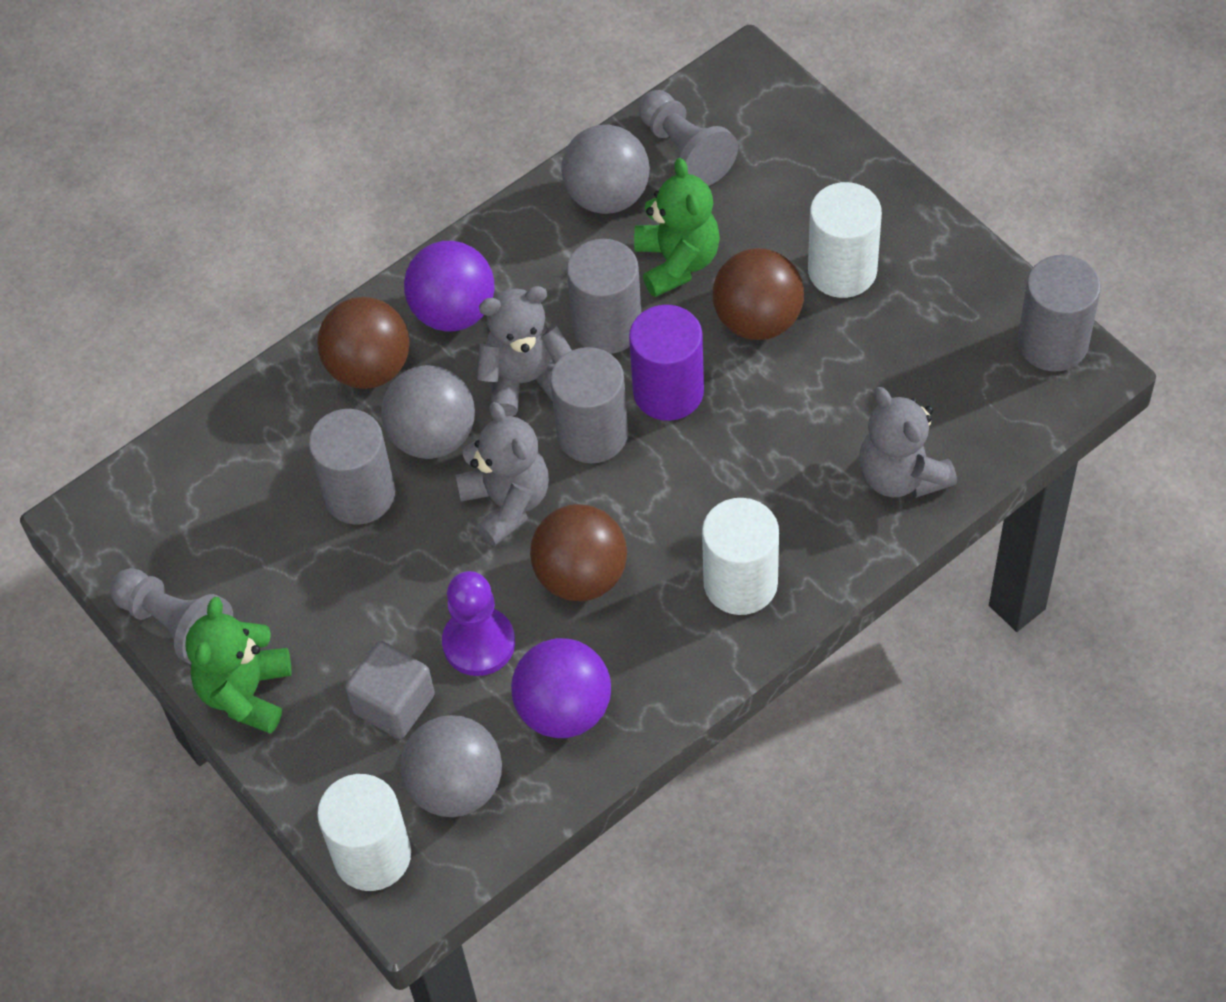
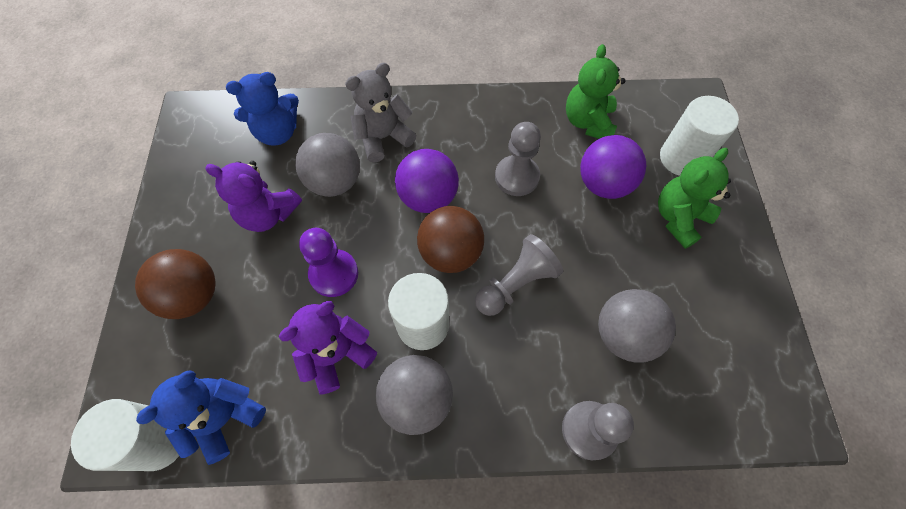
blue teddy bear: 0 -> 2
brown ball: 3 -> 2
grey cube: 1 -> 0
grey cylinder: 4 -> 0
grey pawn: 2 -> 3
grey teddy bear: 3 -> 1
purple cylinder: 1 -> 0
purple teddy bear: 0 -> 2

